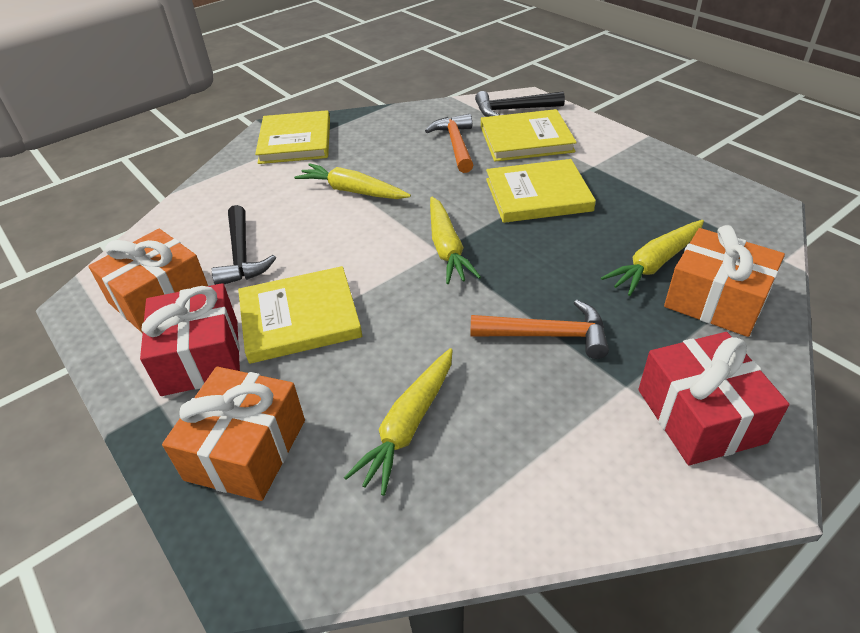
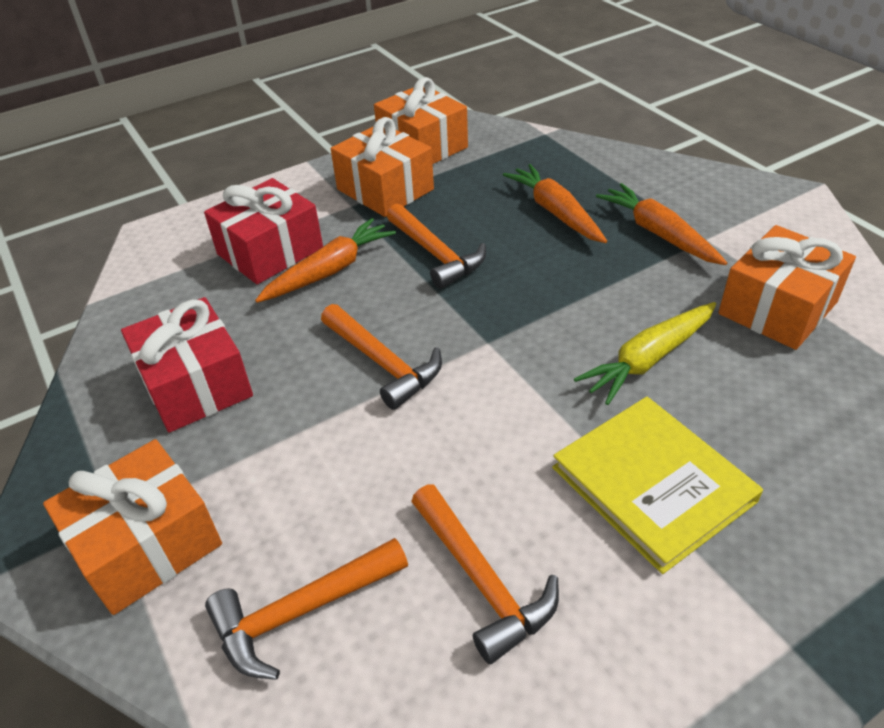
black hammer: 2 -> 0
orange carrot: 0 -> 3
orange gift: 3 -> 4
orange hammer: 2 -> 4
yellow book: 4 -> 1
yellow carrot: 4 -> 1

